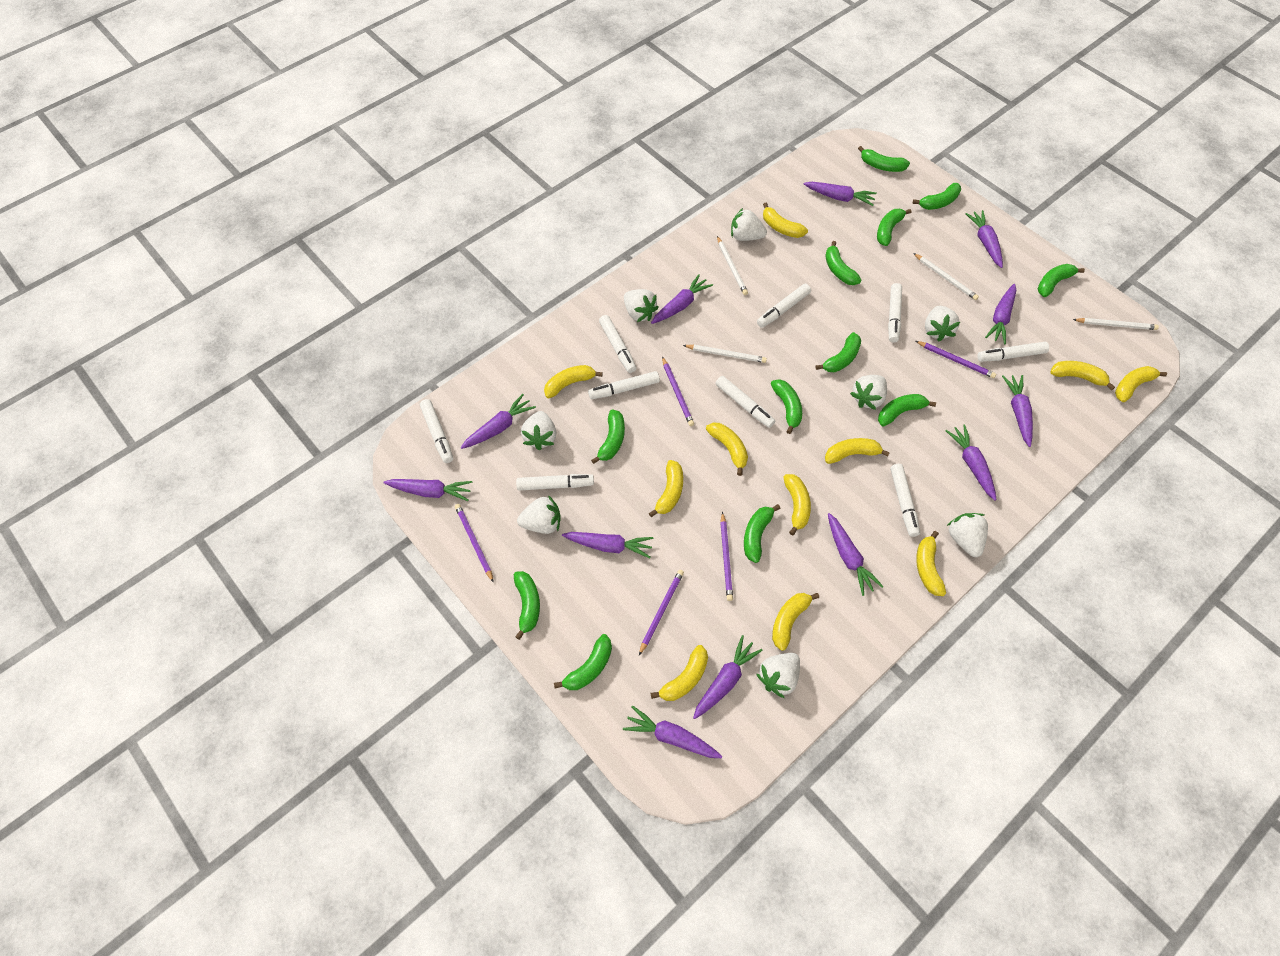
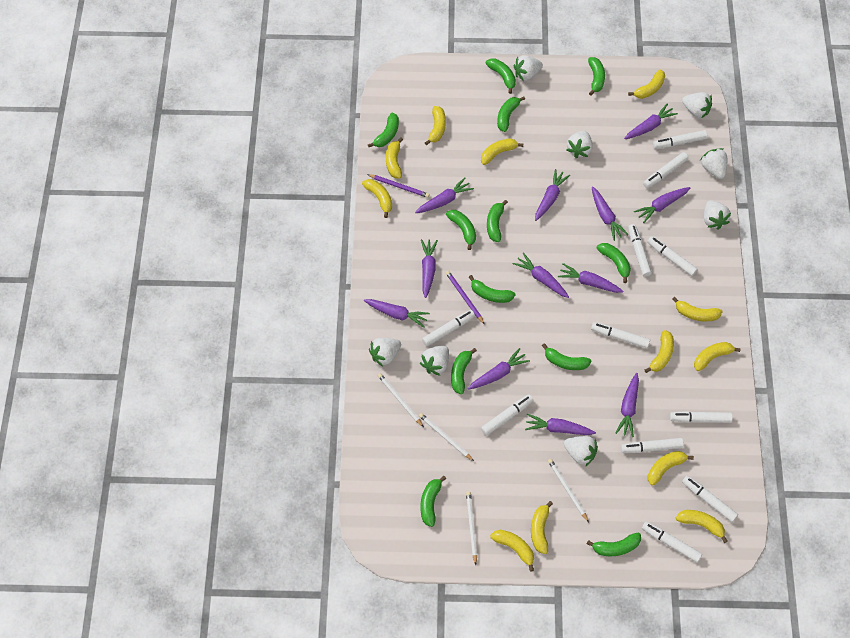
purple pencil: 5 -> 2
white marker: 9 -> 11
yellow banana: 11 -> 12

